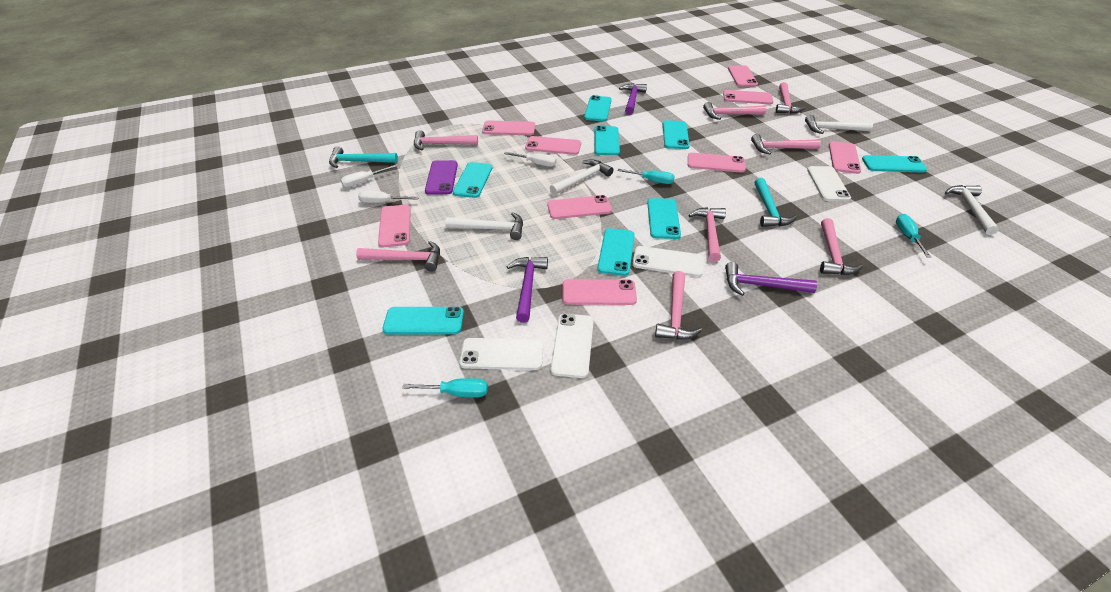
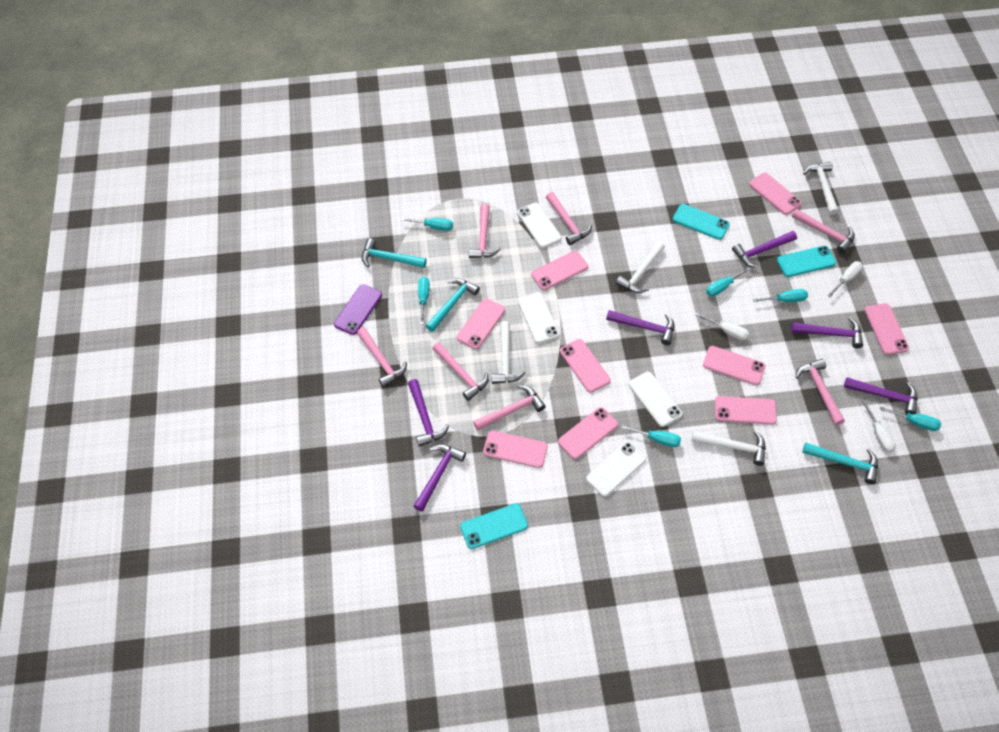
pink hammer: 8 -> 7
purple hammer: 3 -> 6
turquoise hammer: 2 -> 3
turquoise phone: 8 -> 3
turquoise screwdriver: 3 -> 6

